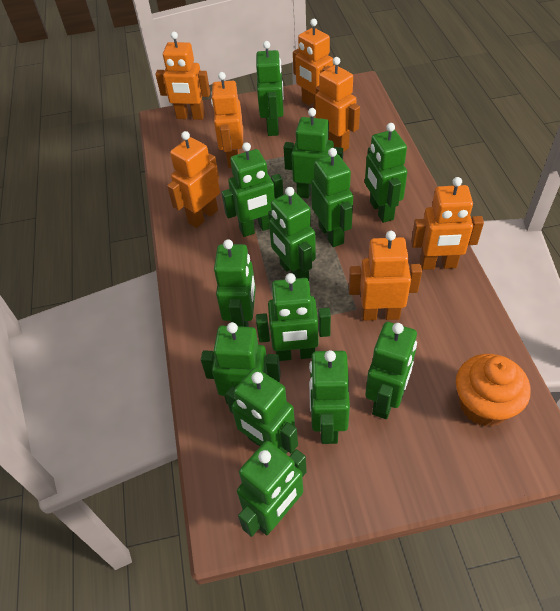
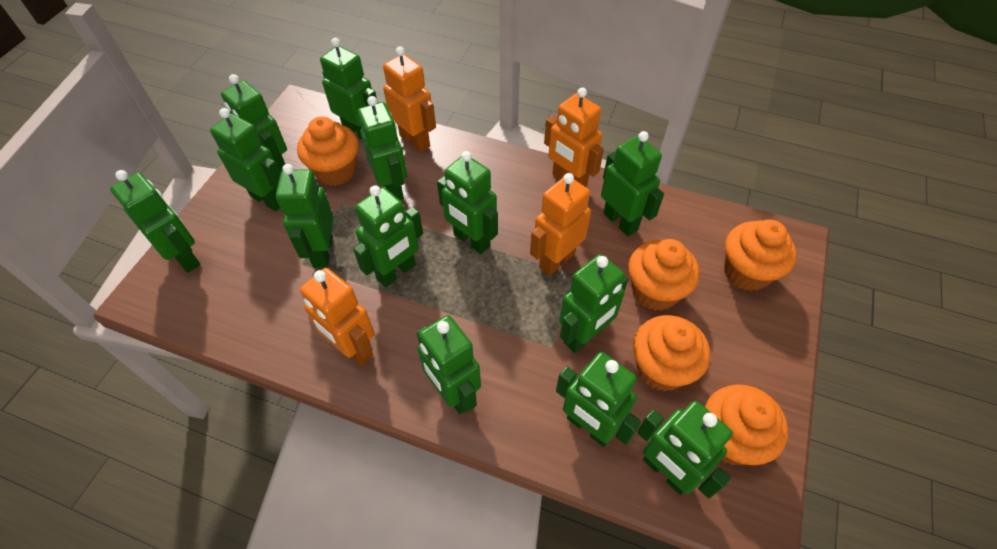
orange cupcake: 1 -> 5
orange robot: 7 -> 4

